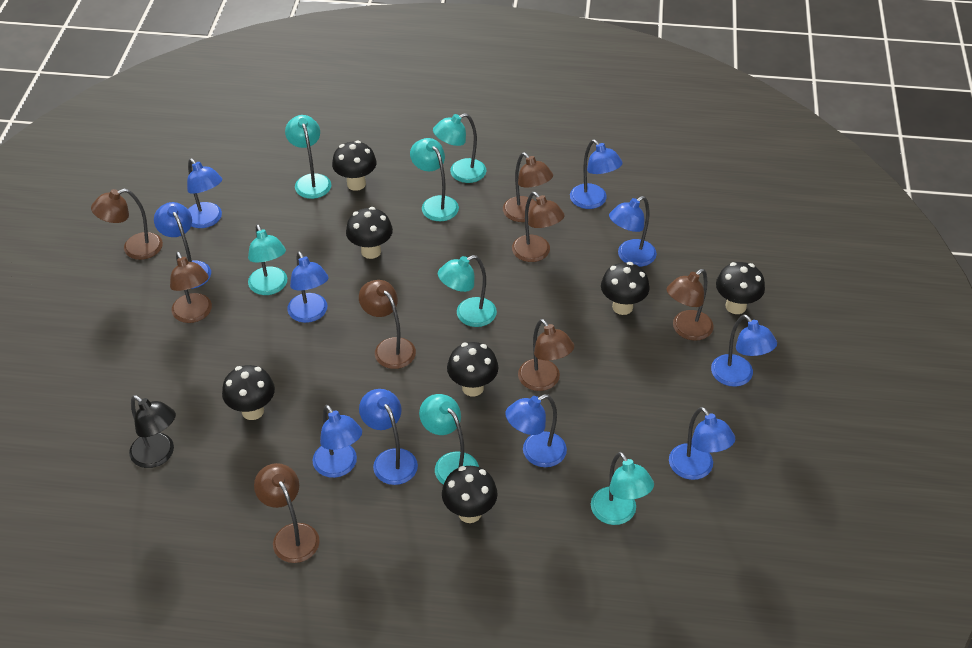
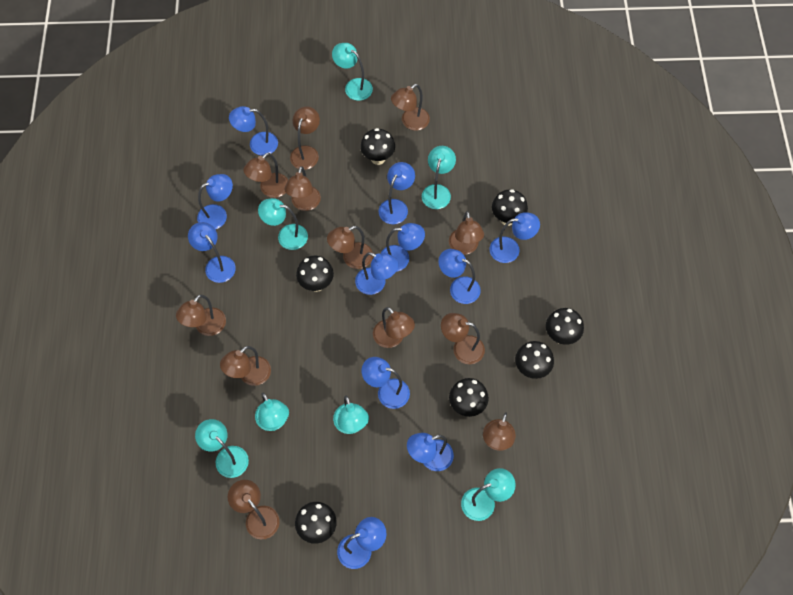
black lamp: 1 -> 0
blue lamp: 10 -> 11
brown lamp: 8 -> 12

